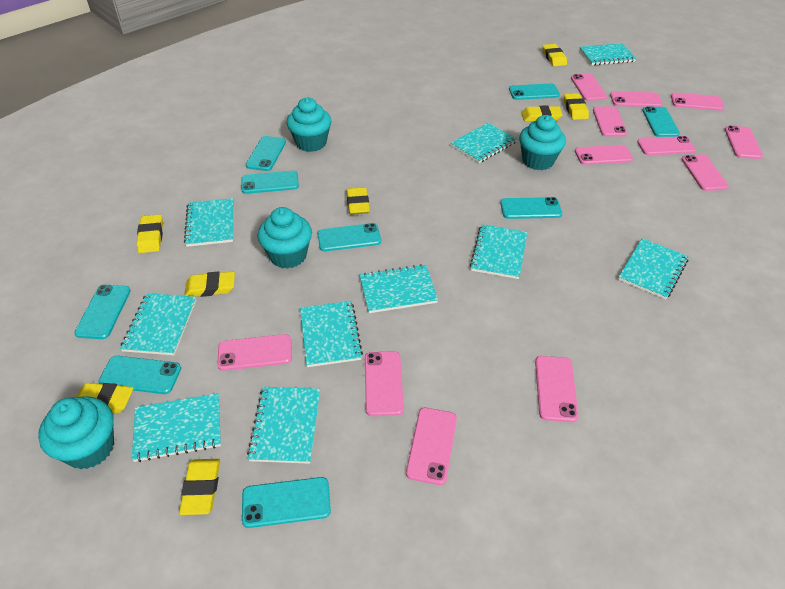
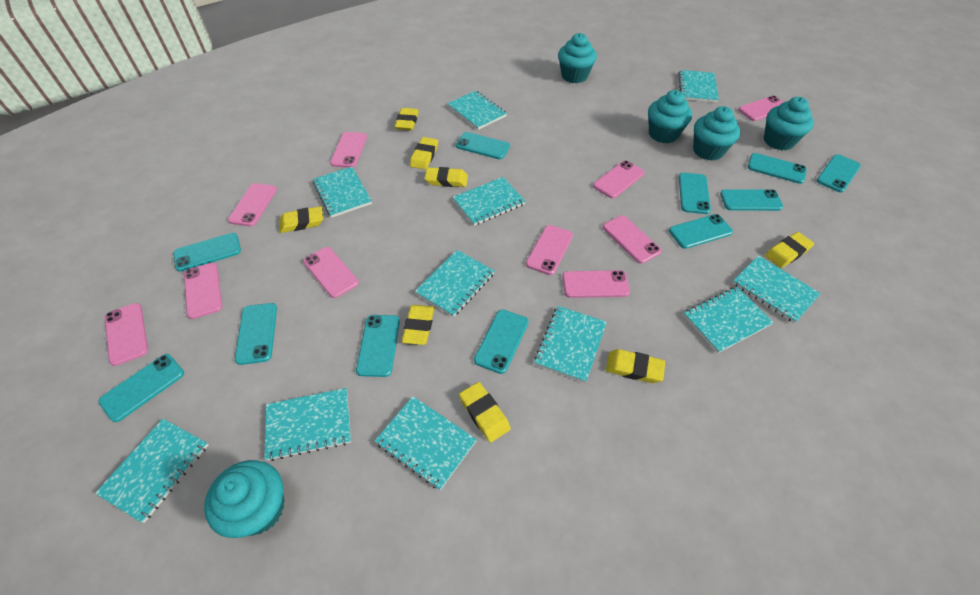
pink phone: 12 -> 10
turquoise cupcake: 4 -> 5
turquoise notebook: 10 -> 11
turquoise phone: 9 -> 11

